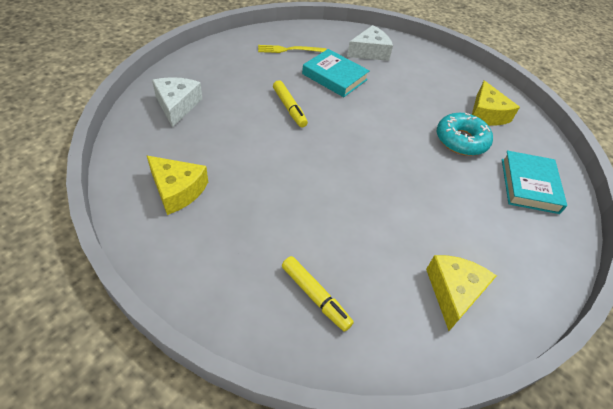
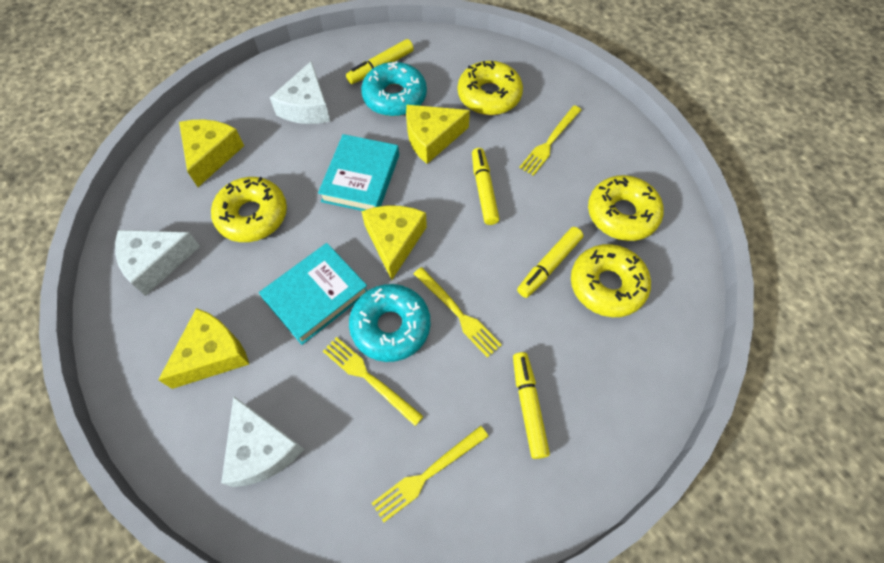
turquoise donut: 1 -> 2
white cheese: 2 -> 3
yellow cheese: 3 -> 4
yellow donut: 0 -> 4
yellow fork: 1 -> 4
yellow marker: 2 -> 4

